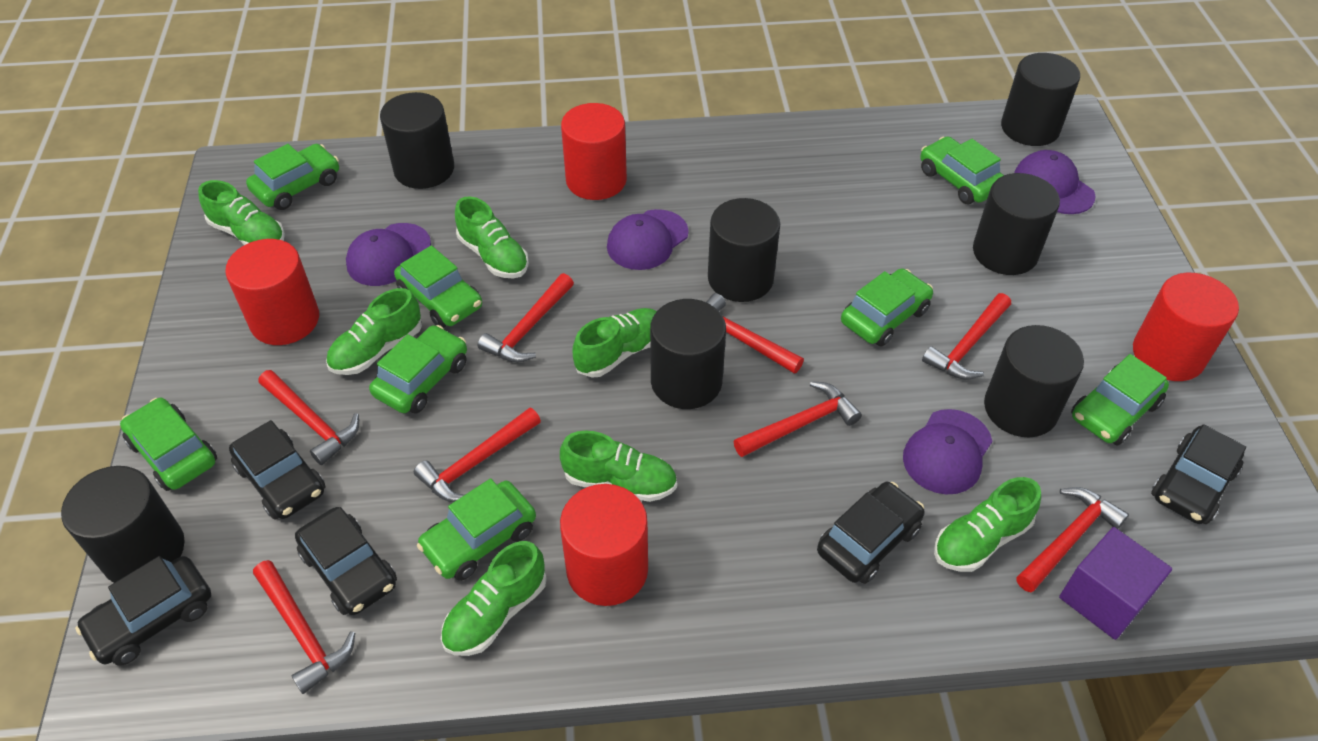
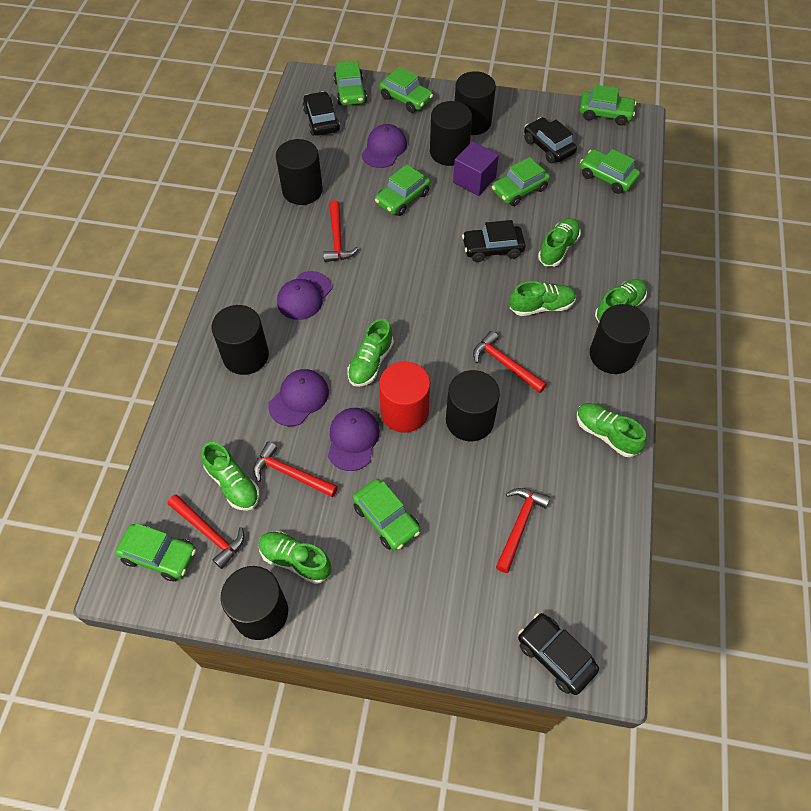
black car: 5 -> 4
red cylinder: 4 -> 1
red hammer: 8 -> 5

